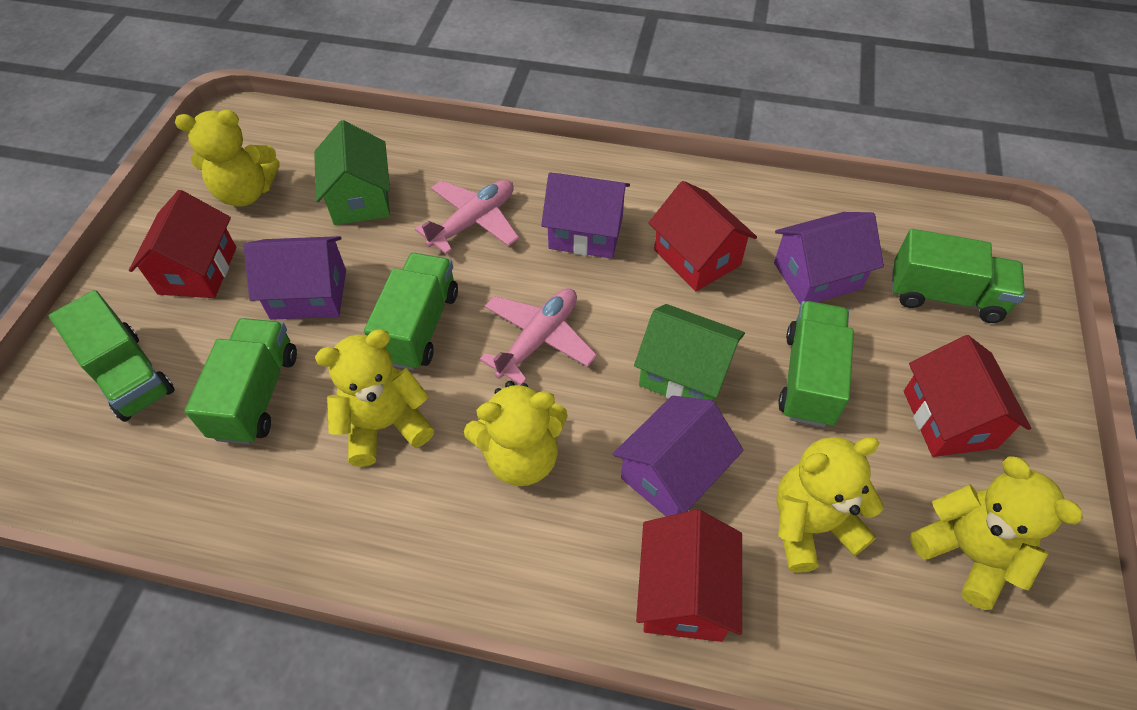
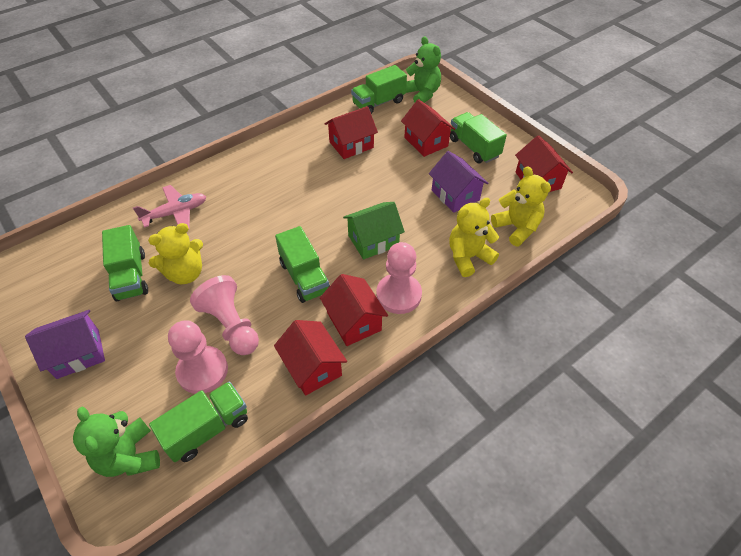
green house: 2 -> 1
green teddy bear: 0 -> 2
pink pawn: 0 -> 3
pink plane: 2 -> 1
purple house: 4 -> 2
red house: 4 -> 5
yellow teddy bear: 5 -> 3

